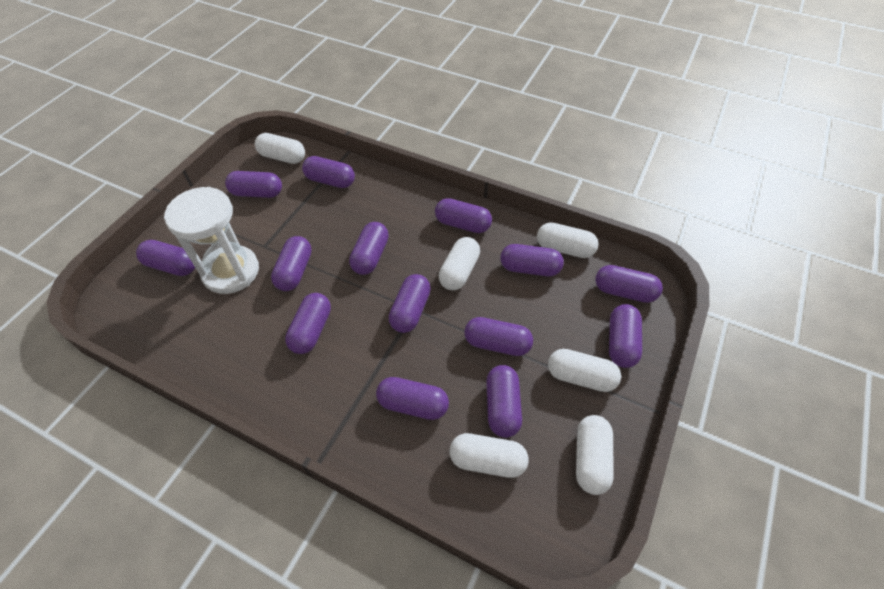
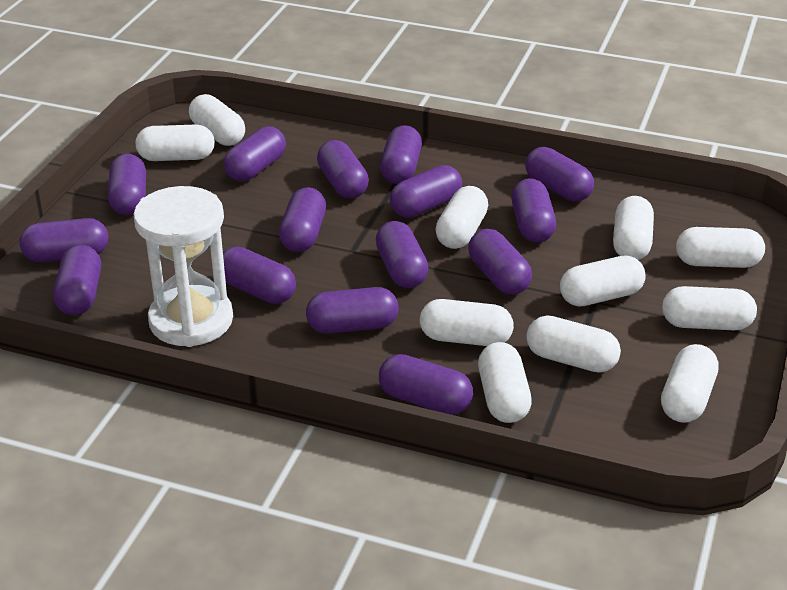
purple capsule: 14 -> 15
white capsule: 6 -> 11

